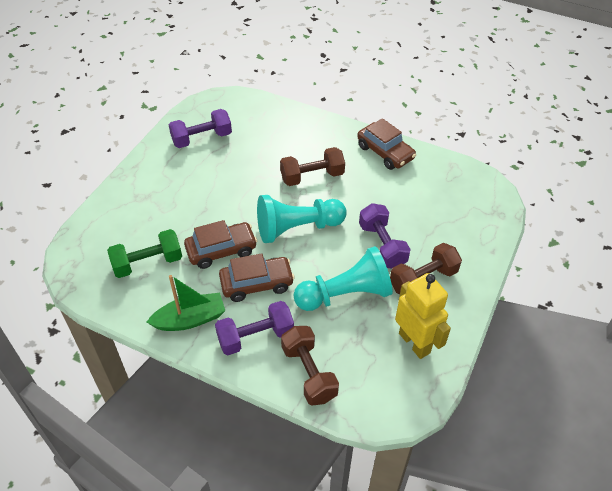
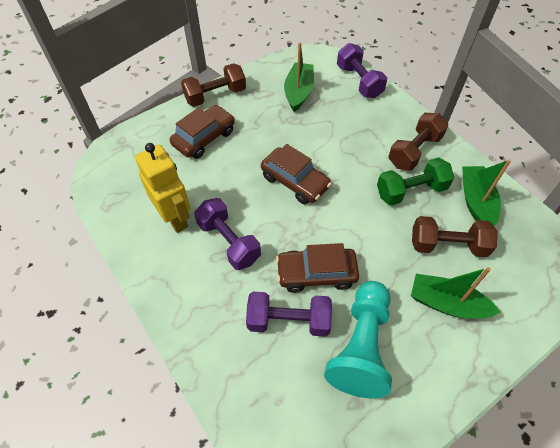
green boat: 1 -> 3
turquoise pawn: 2 -> 1

